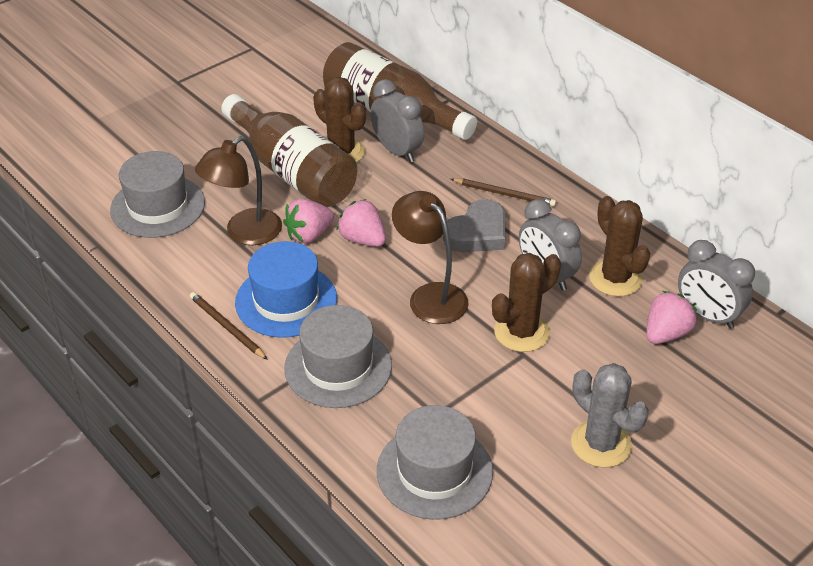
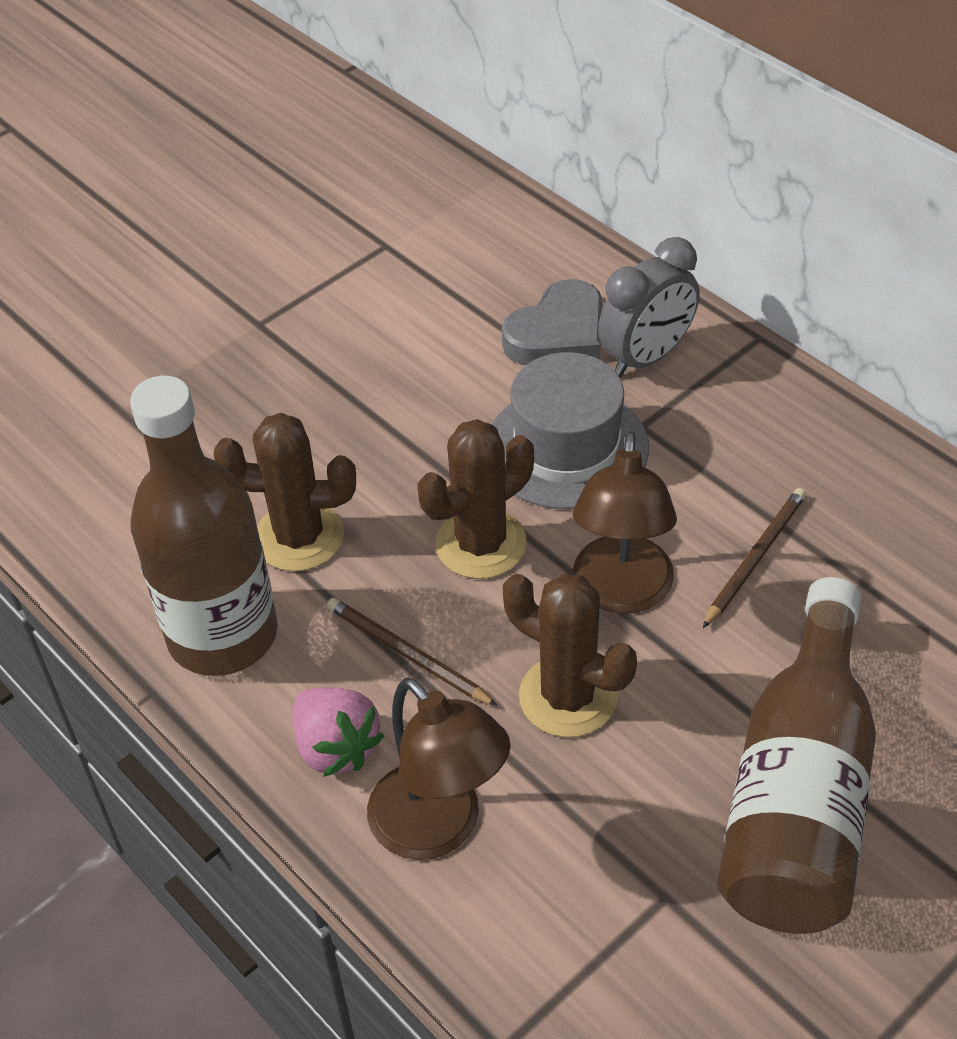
blue hat: 1 -> 0
grey cactus: 1 -> 0
grey clock: 3 -> 1
grey hat: 3 -> 1
pink strawberry: 3 -> 1

